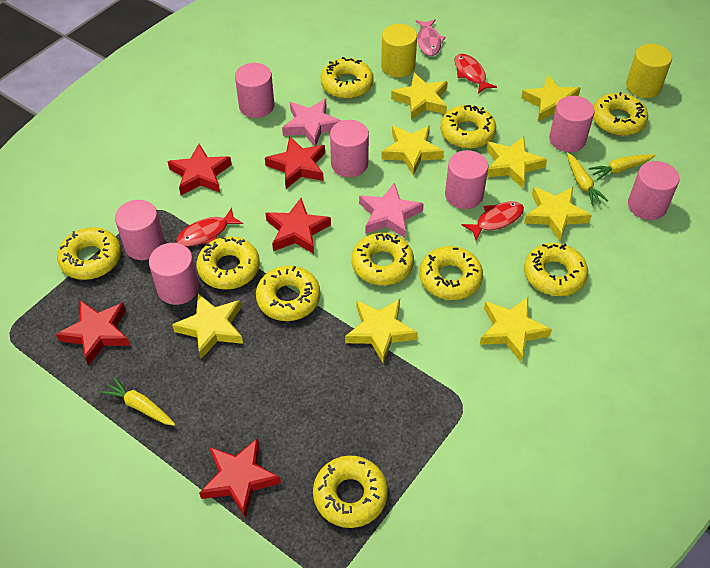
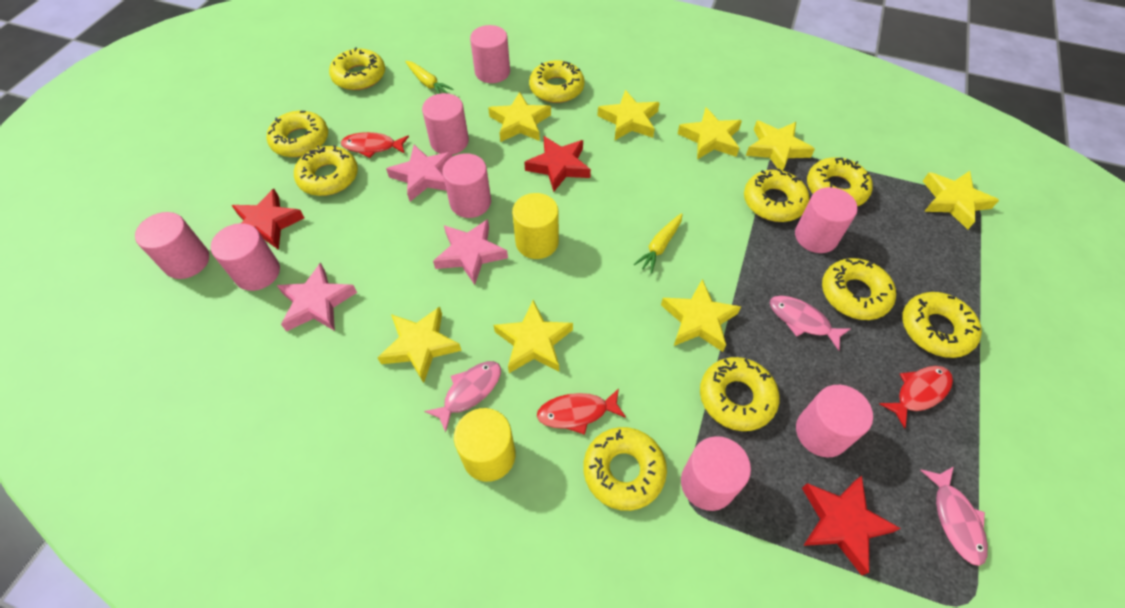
pink cylinder: 7 -> 8
pink fish: 1 -> 3
pink star: 2 -> 3
red star: 5 -> 3
yellow carrot: 3 -> 2

